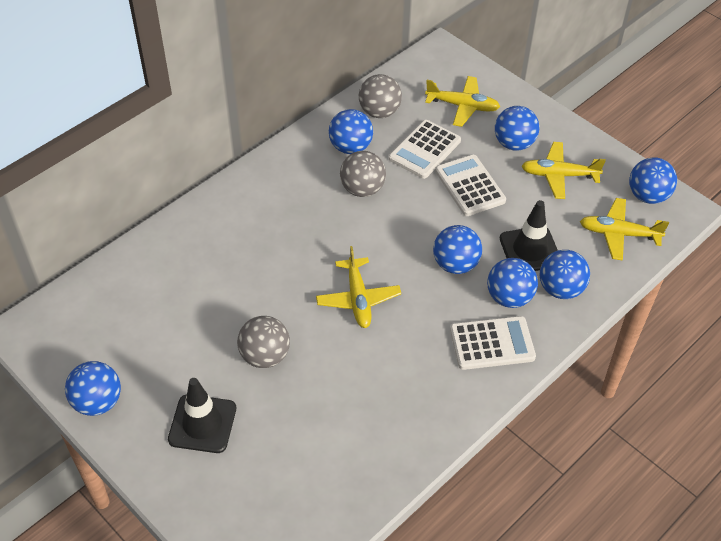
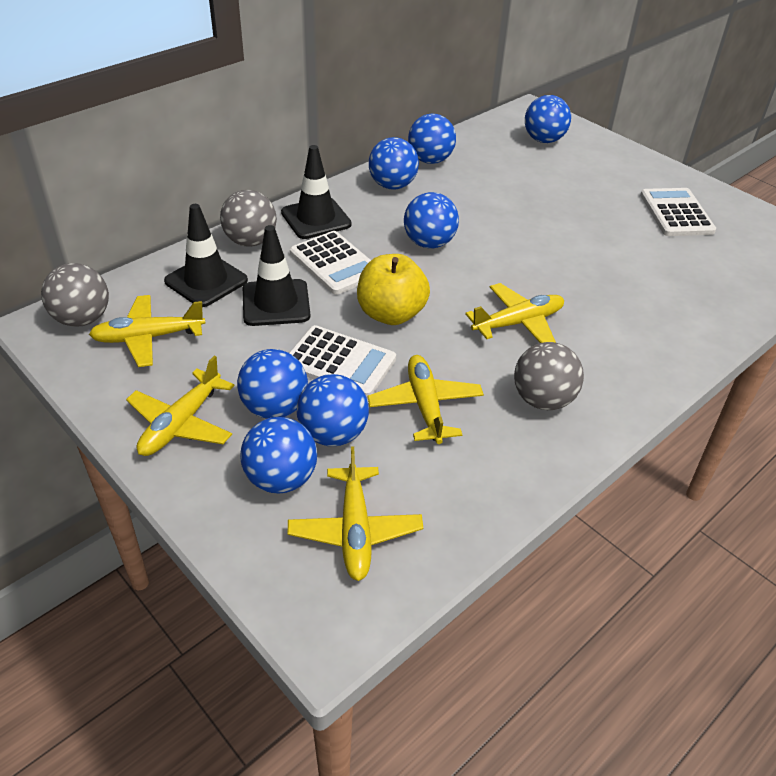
black traffic cone: 2 -> 3
yellow apple: 0 -> 1
yellow plane: 4 -> 5

